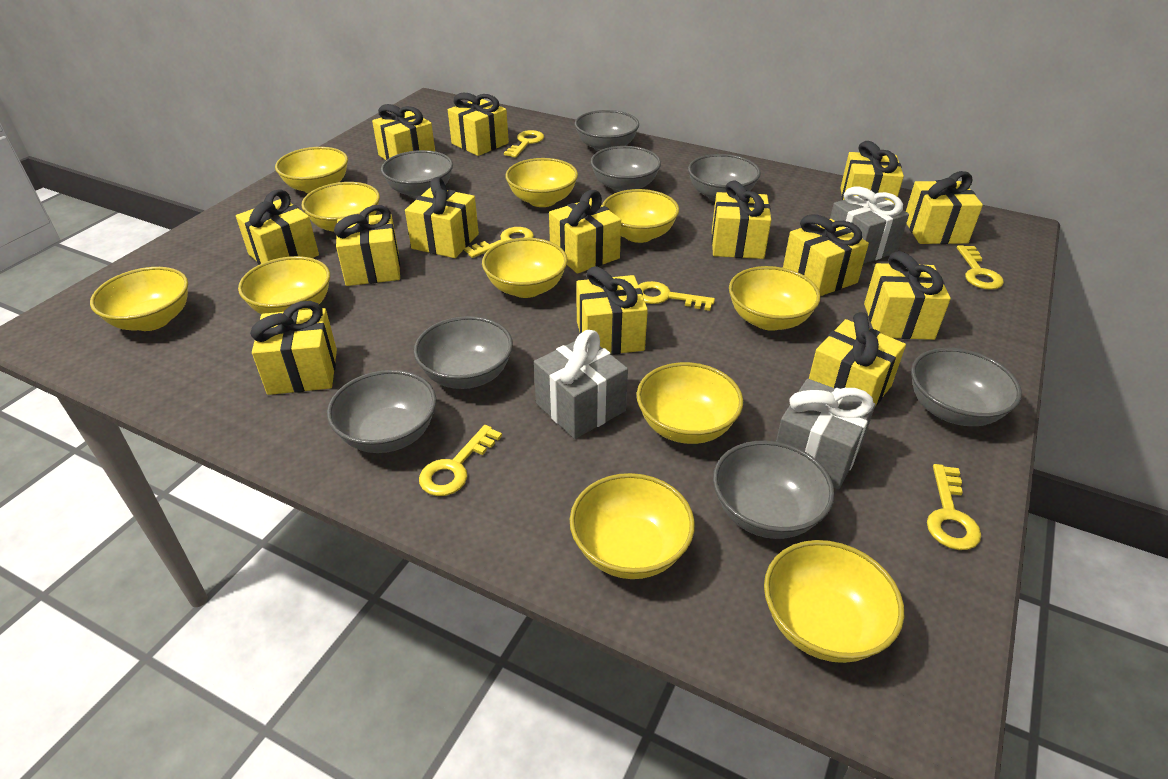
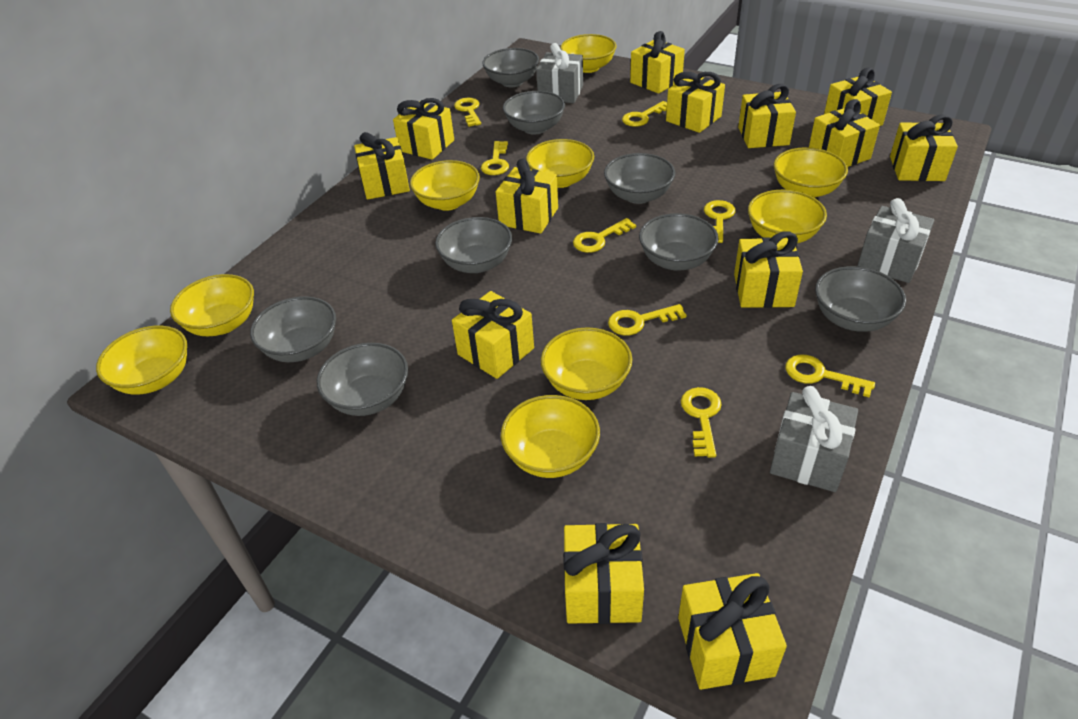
yellow bowl: 11 -> 9
yellow gift: 14 -> 13
yellow key: 6 -> 8

